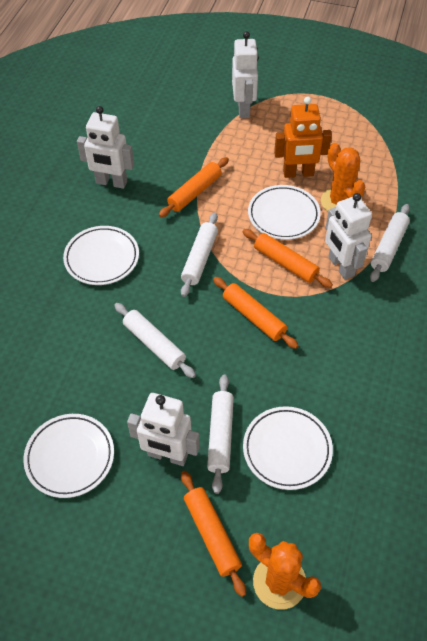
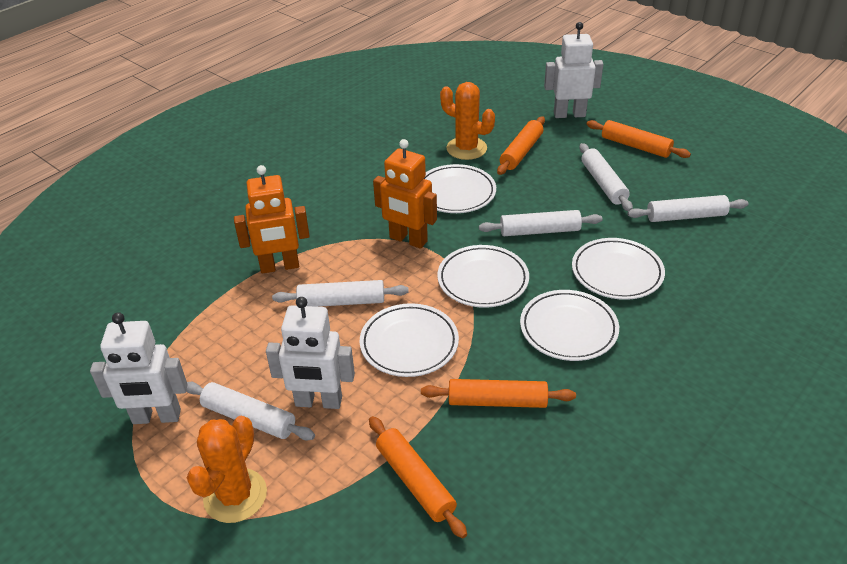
orange robot: 1 -> 2
white plate: 4 -> 5
white robot: 4 -> 3
white rolling pin: 4 -> 5

